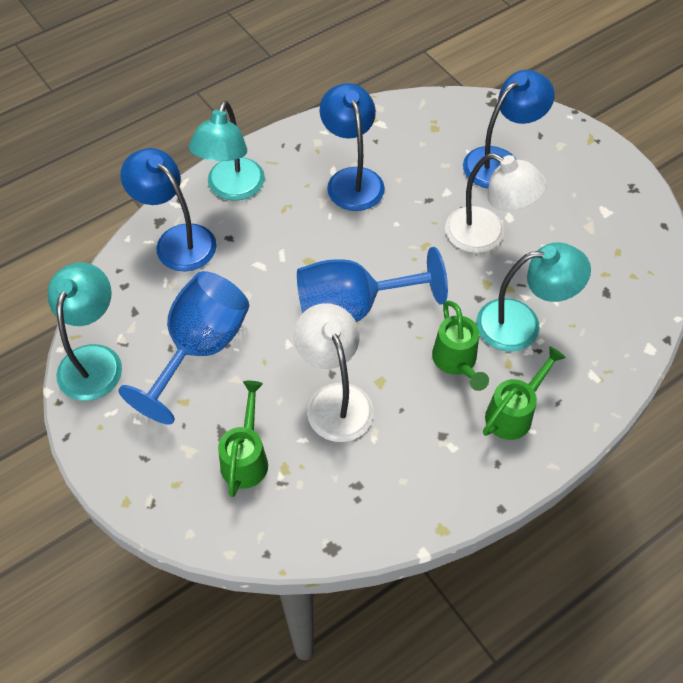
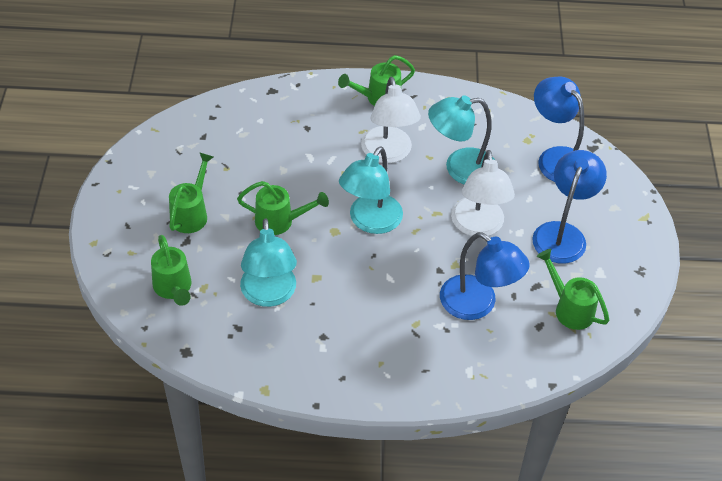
blue goblet: 2 -> 0
green watering can: 3 -> 5

